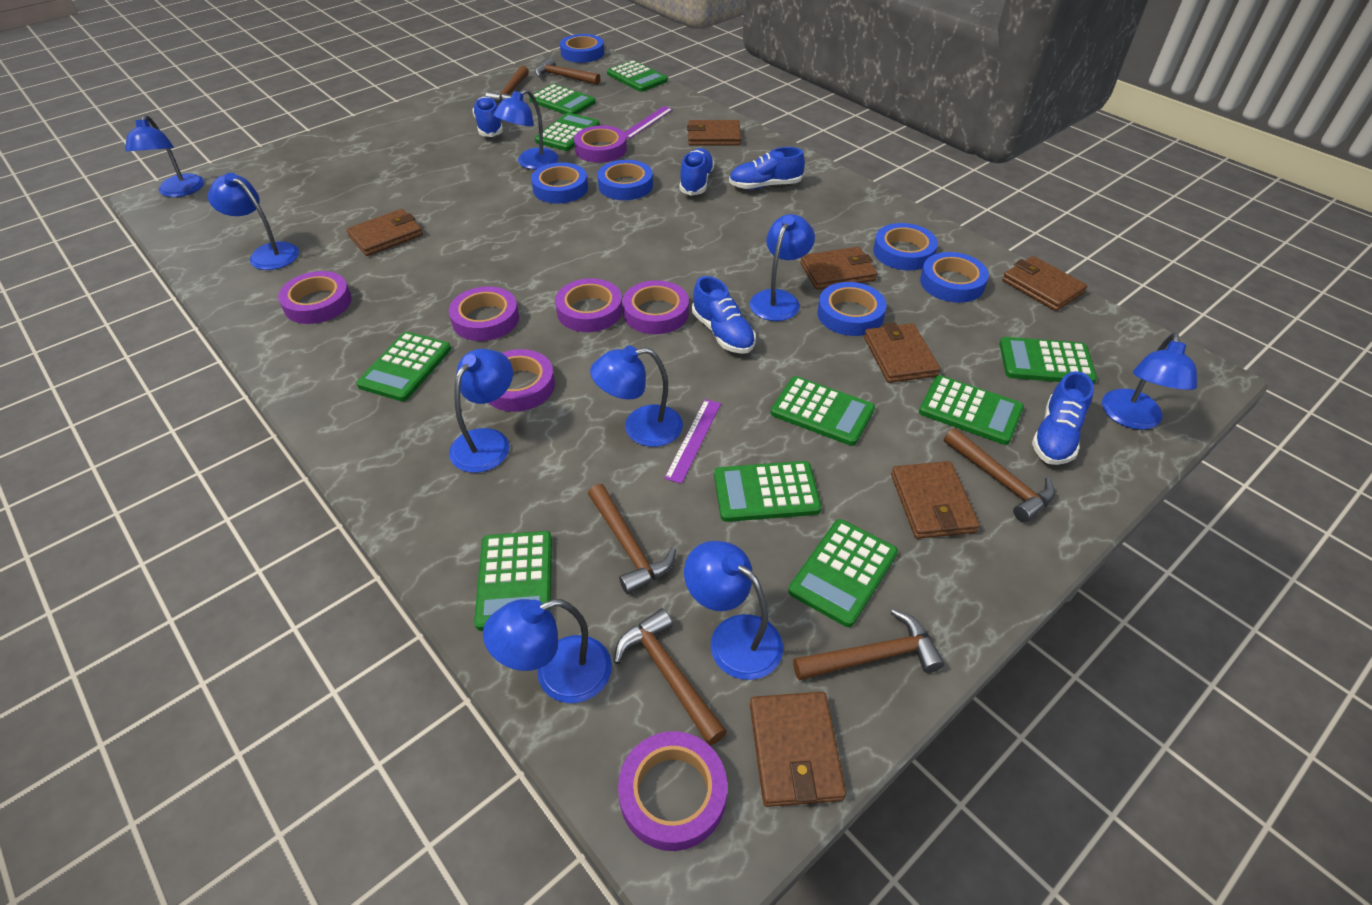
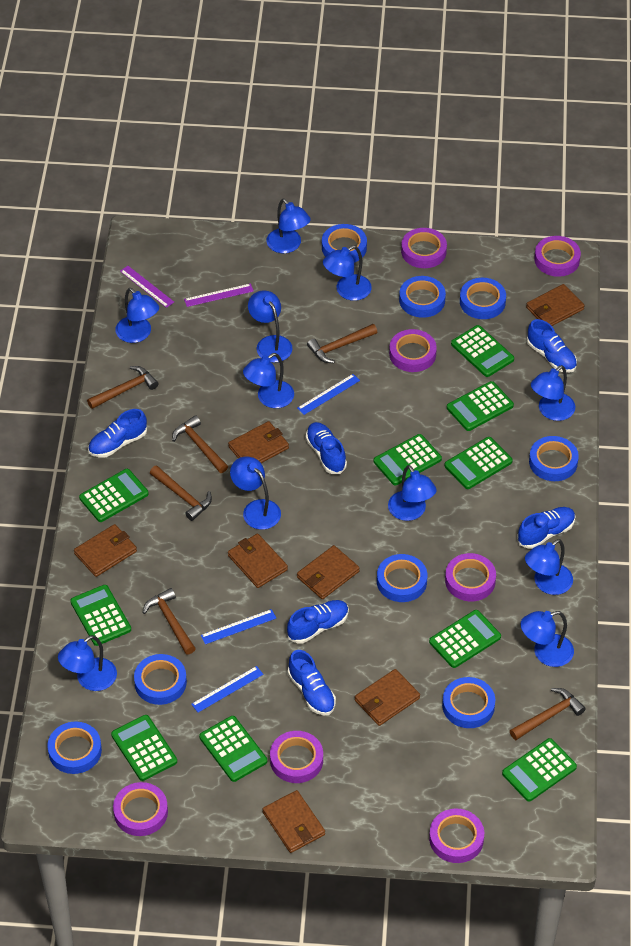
blue lamp: 9 -> 11
blue ruler: 0 -> 3
blue shoe: 5 -> 6
blue tape: 6 -> 8

